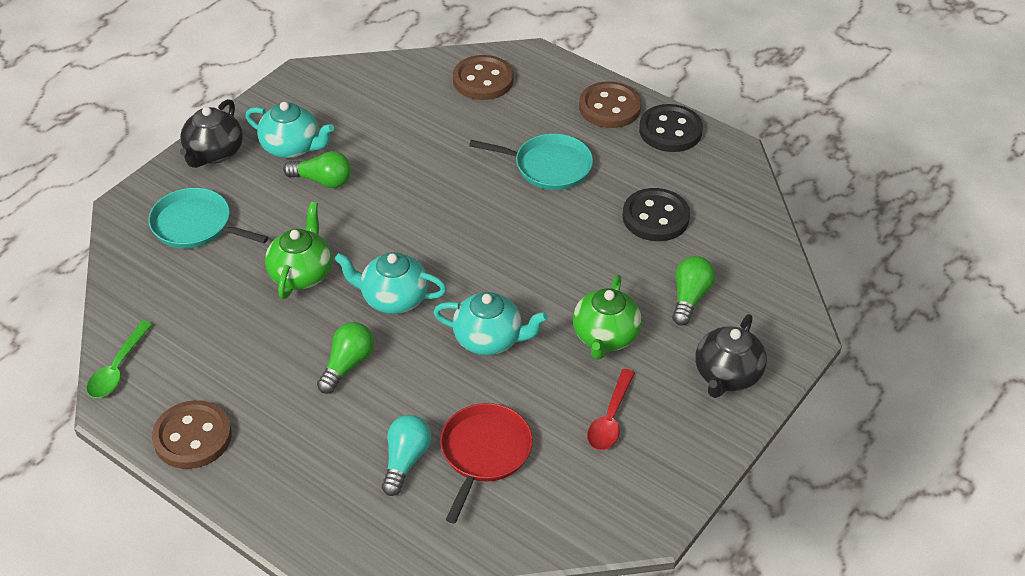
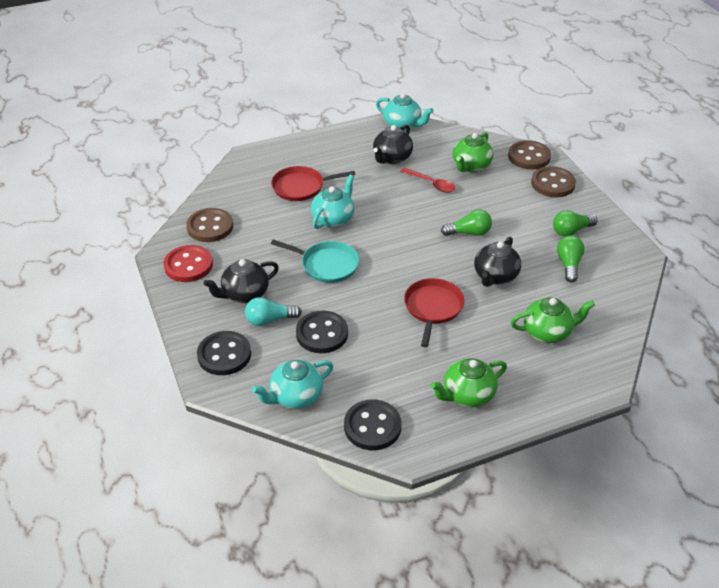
black button: 2 -> 3
black teapot: 2 -> 3
green spoon: 1 -> 0
green teapot: 2 -> 3
red button: 0 -> 1
red pan: 1 -> 2
turquoise pan: 2 -> 1

